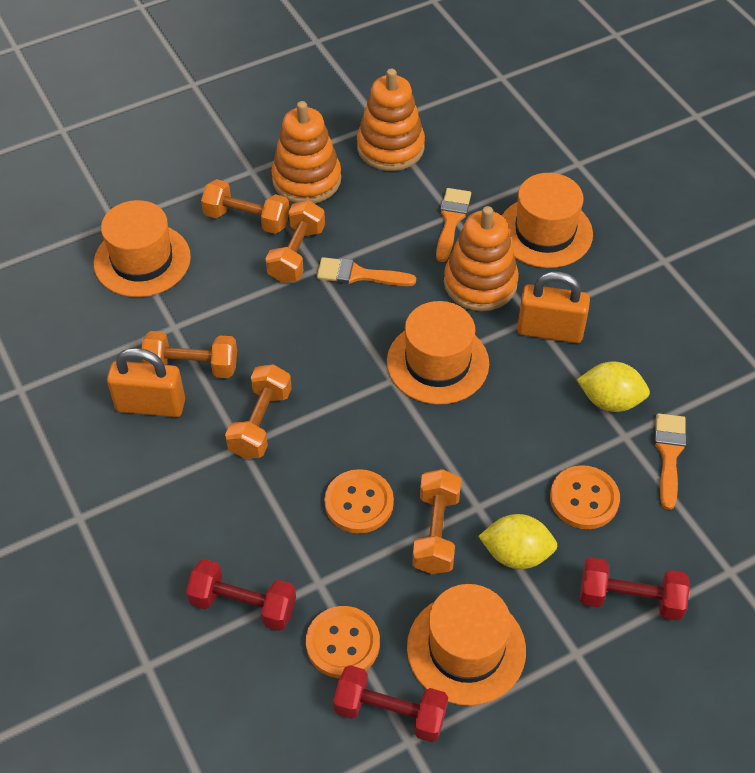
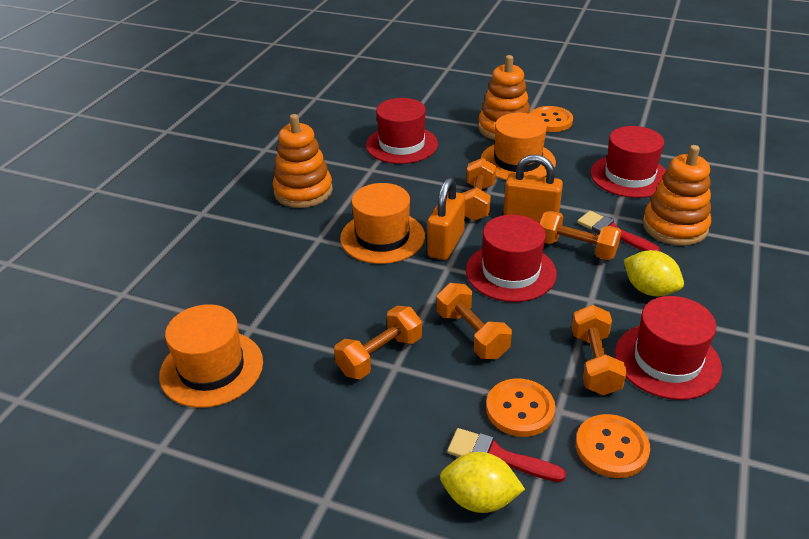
orange brush: 3 -> 0
orange hat: 4 -> 3
red brush: 0 -> 2
red dumbbell: 3 -> 0
red hat: 0 -> 4

